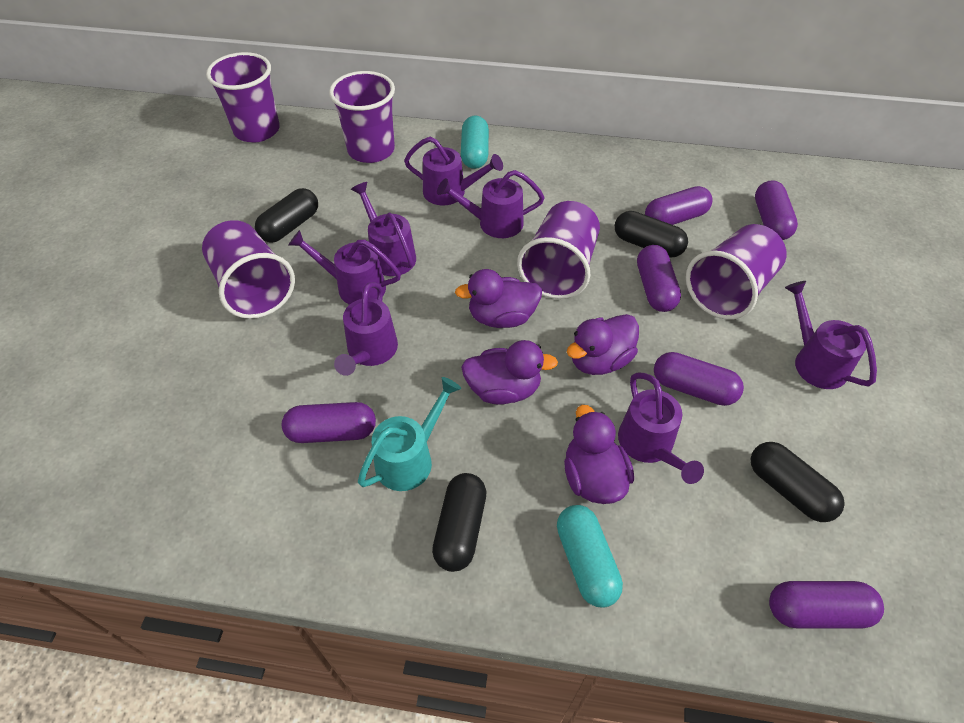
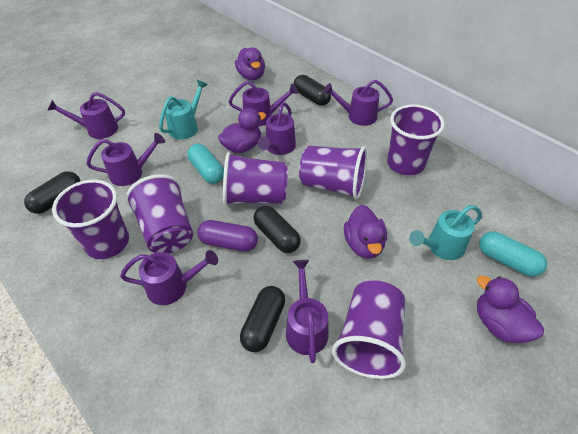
purple capsule: 6 -> 1
purple cup: 5 -> 6
turquoise watering can: 1 -> 2

